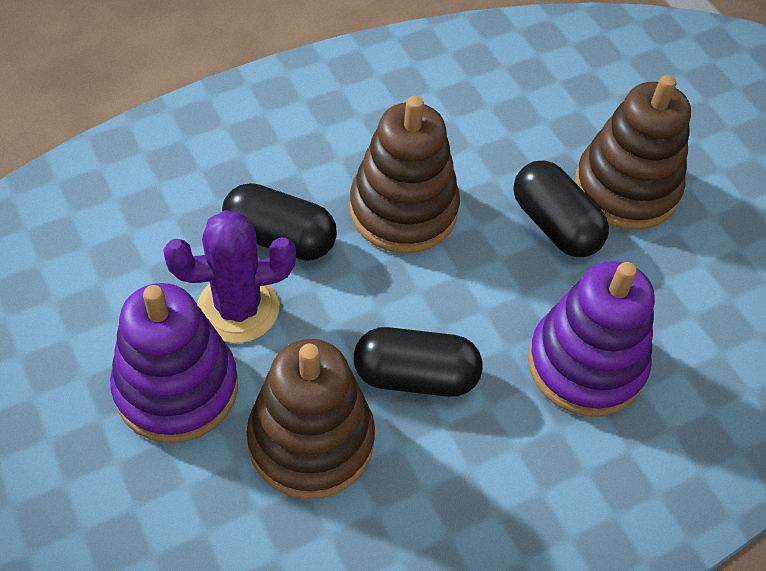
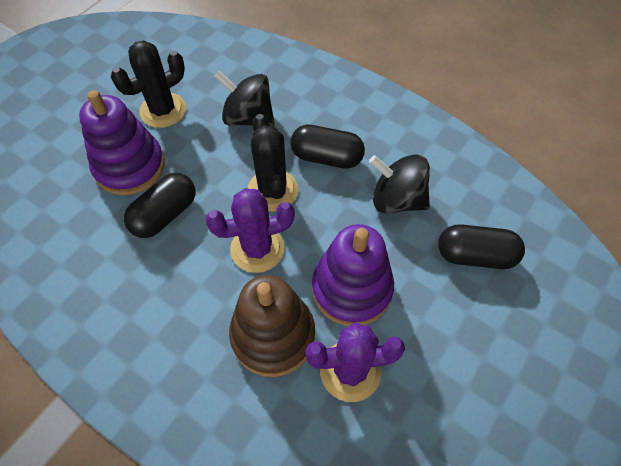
black cactus: 0 -> 2
black spinning top: 0 -> 2
brown stacking toy: 3 -> 1
purple cactus: 1 -> 2

